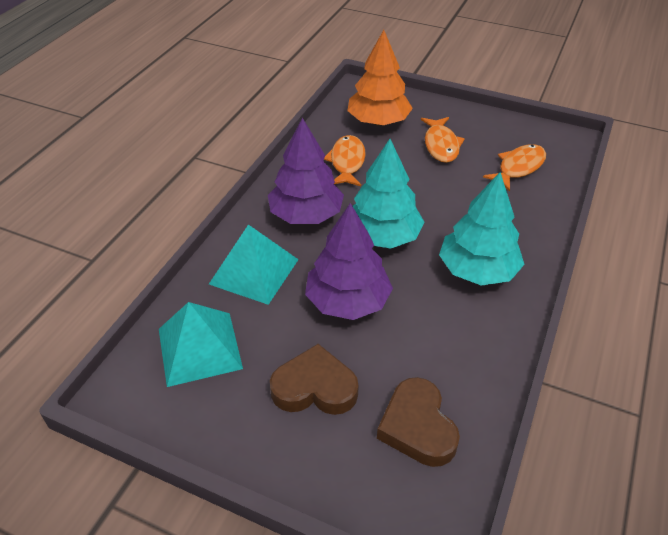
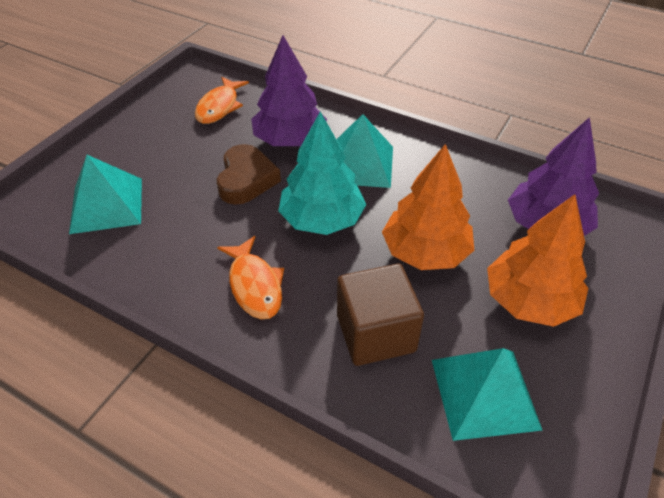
brown cube: 0 -> 1
brown heart: 2 -> 1
orange fish: 3 -> 2
orange tree: 1 -> 2
turquoise pyramid: 2 -> 3
turquoise tree: 2 -> 1

